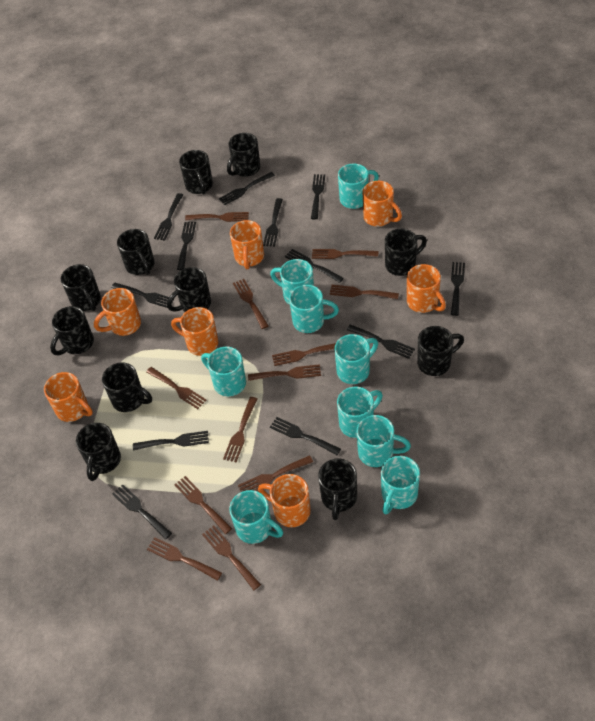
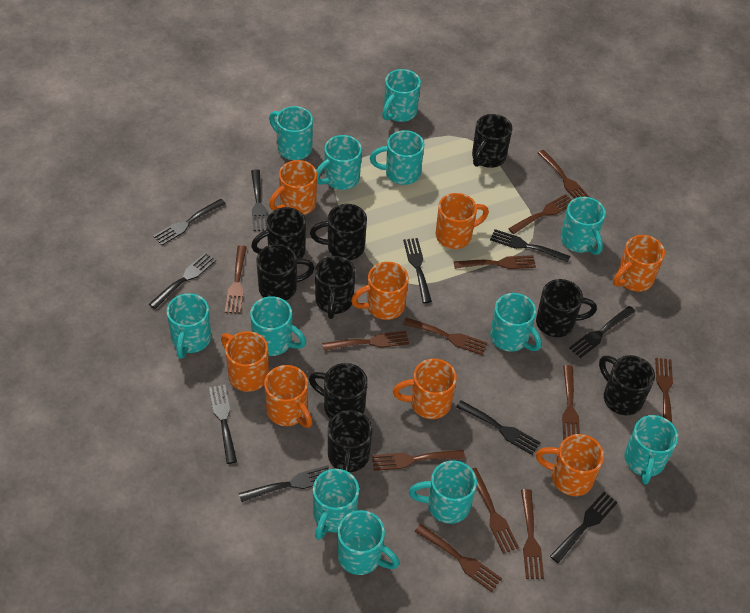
black fork: 12 -> 10
black mug: 11 -> 9
orange mug: 7 -> 8
turquoise mug: 9 -> 12

